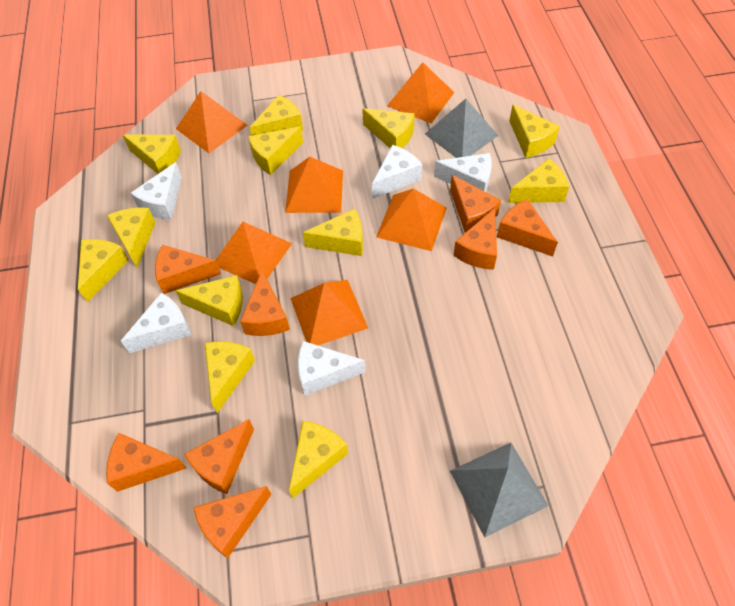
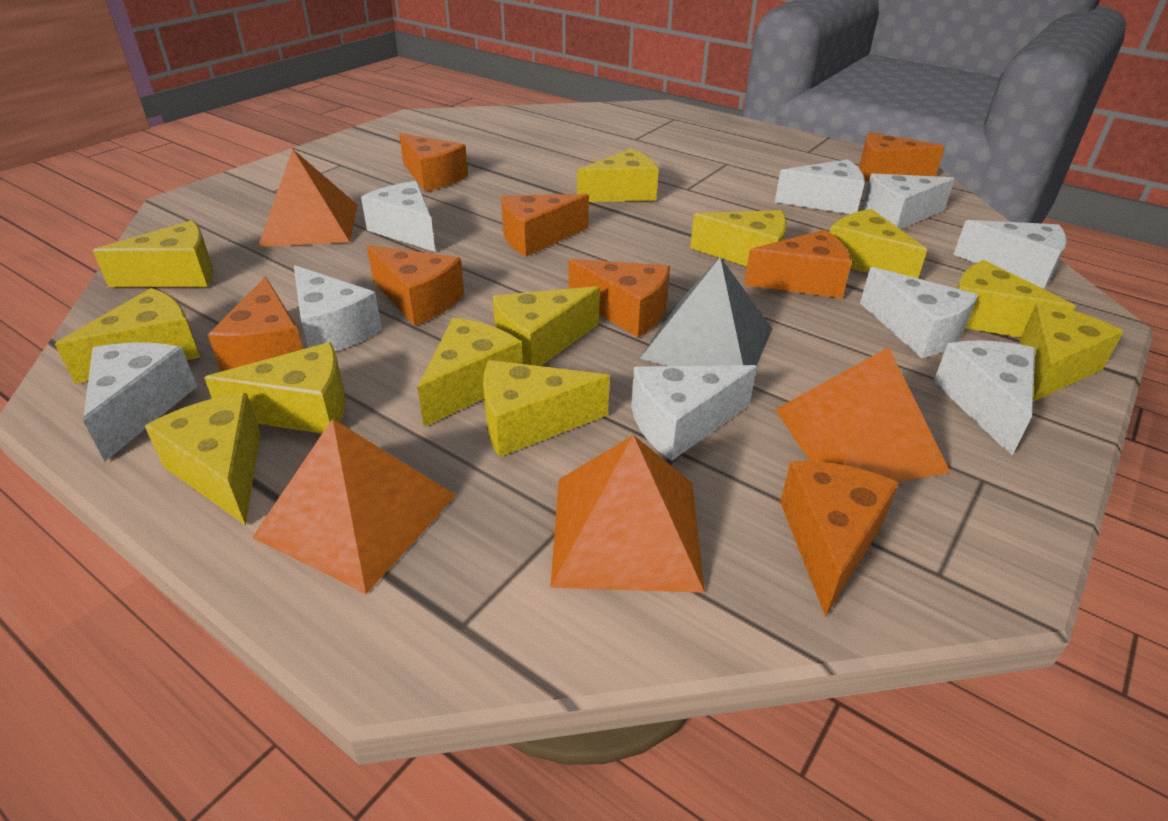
grey pyramid: 2 -> 1
orange pyramid: 6 -> 4
white cheese: 5 -> 9

